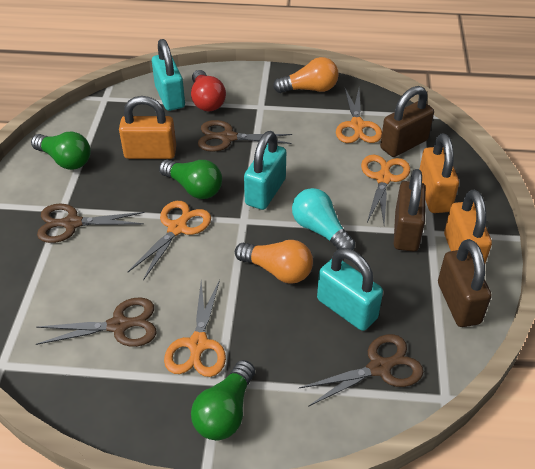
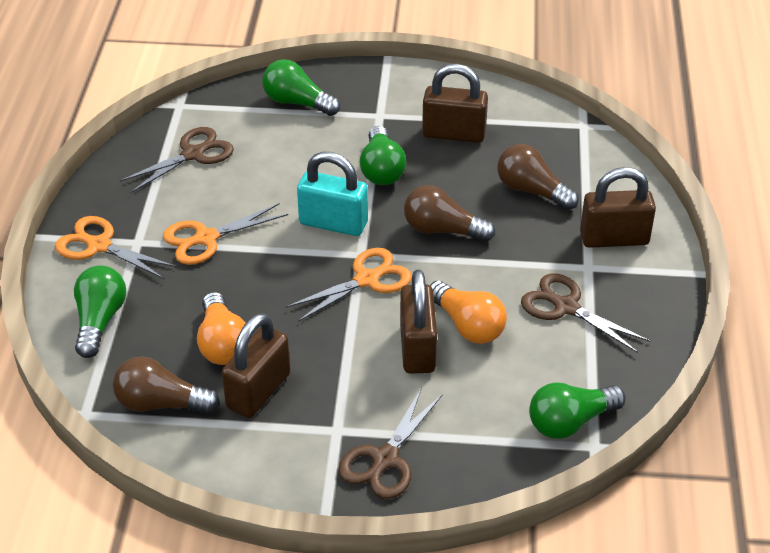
brown light bulb: 0 -> 3
brown padlock: 3 -> 4
brown scissors: 4 -> 3
green light bulb: 3 -> 4
orange padlock: 3 -> 0
orange scissors: 4 -> 3
red light bulb: 1 -> 0
turquoise light bulb: 1 -> 0
turquoise padlock: 3 -> 1

